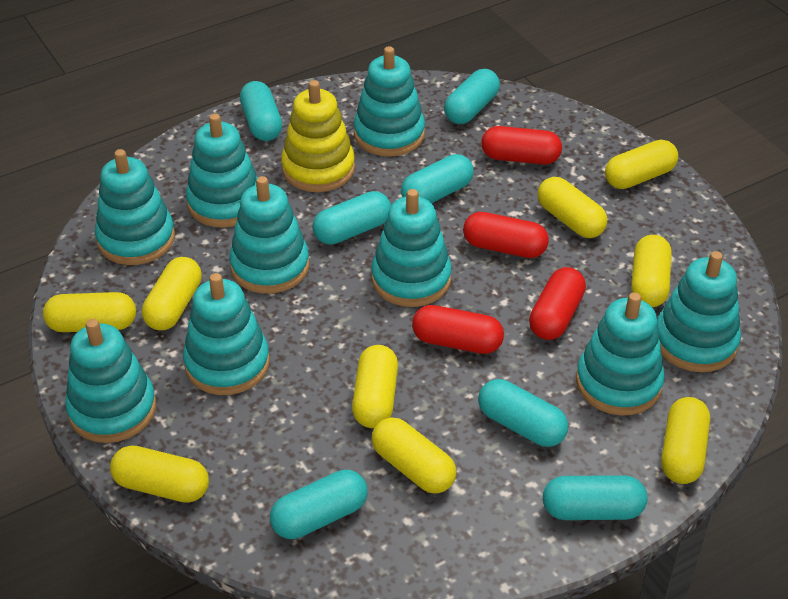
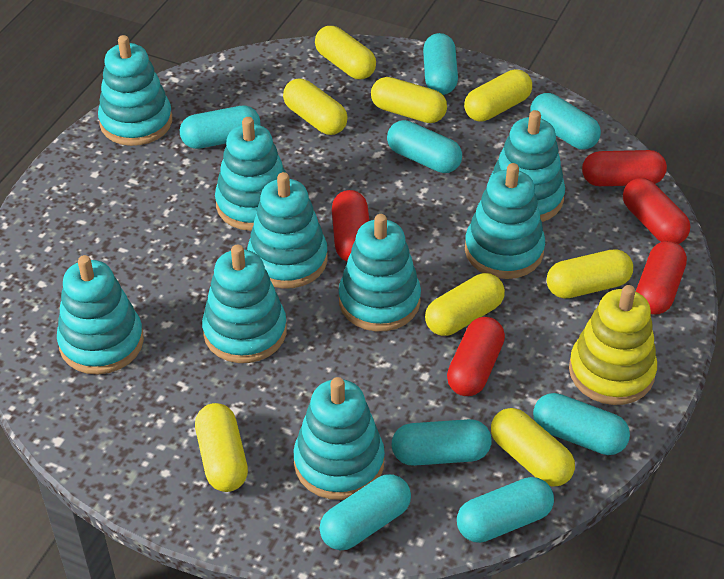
red capsule: 4 -> 5
turquoise capsule: 7 -> 8
yellow capsule: 9 -> 8

